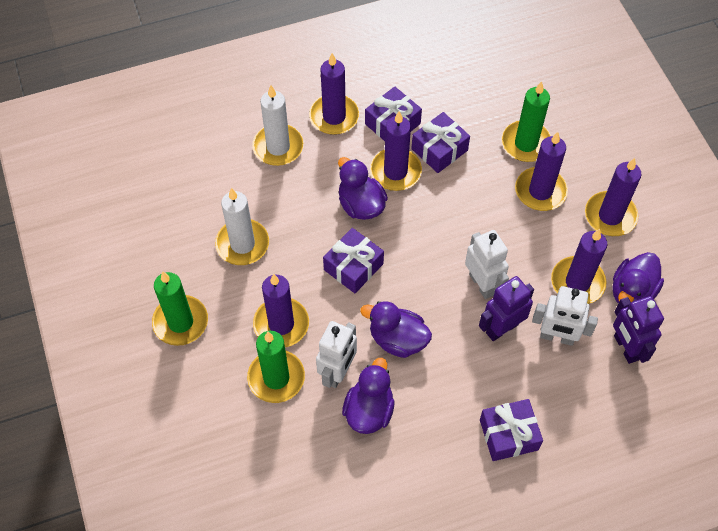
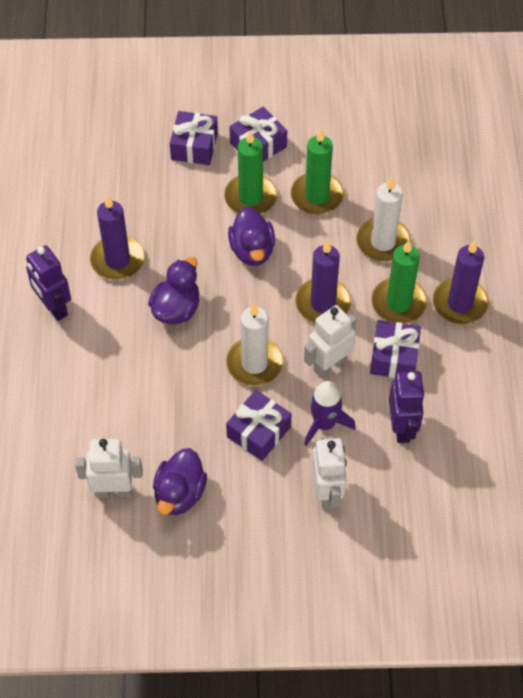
purple candle: 6 -> 3
purple duck: 4 -> 3
purple rocket: 0 -> 1

